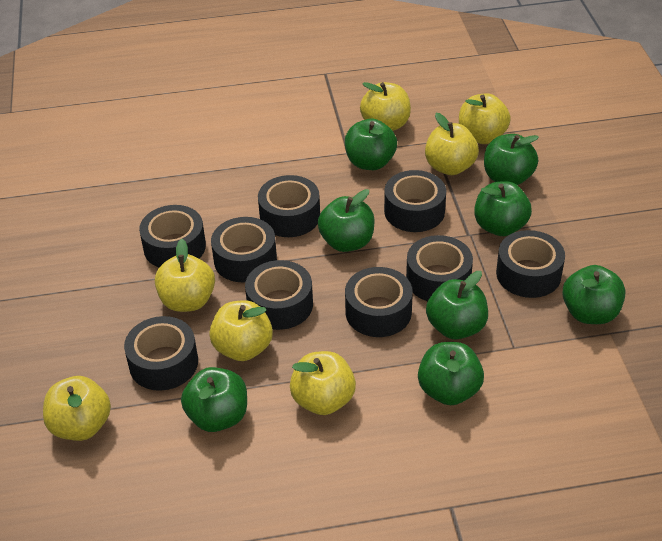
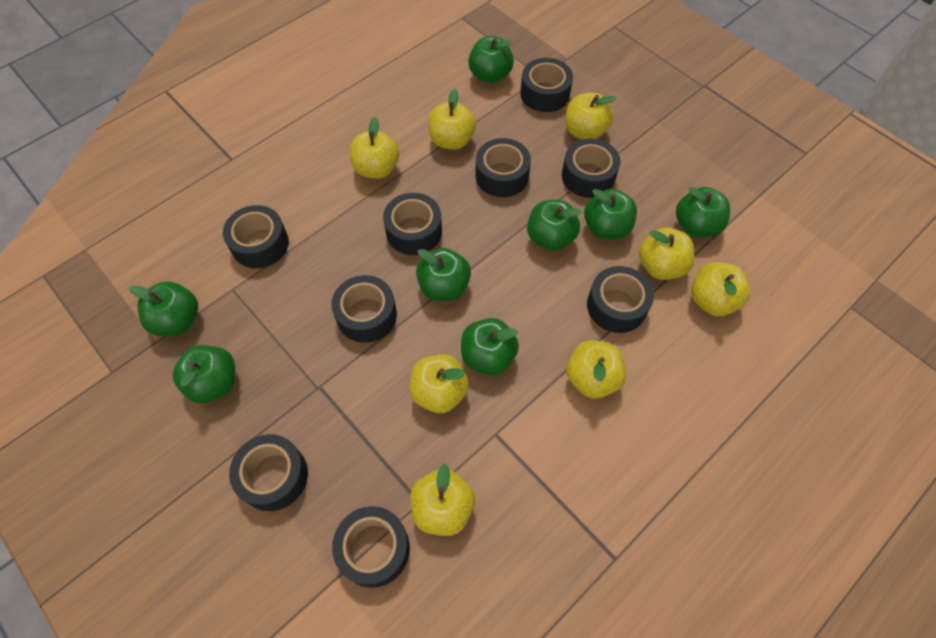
yellow apple: 7 -> 8

